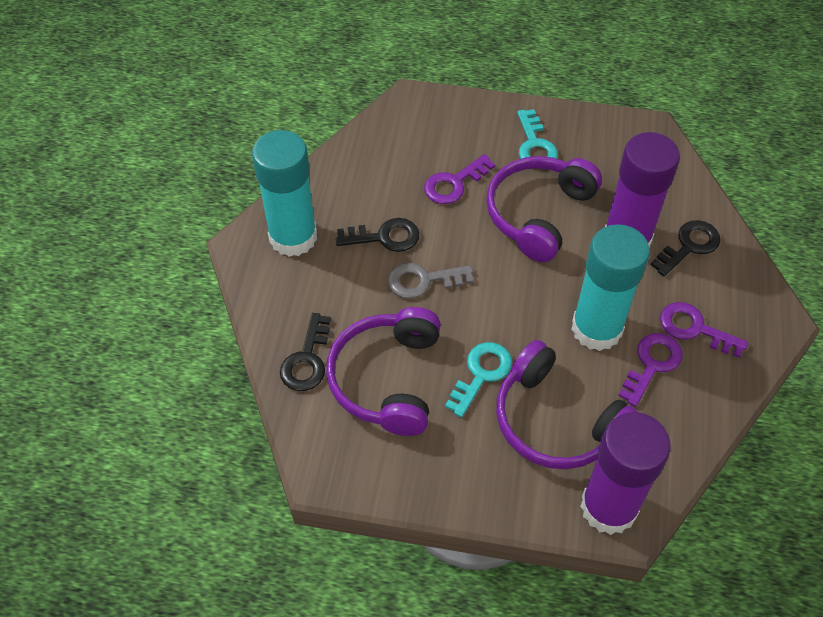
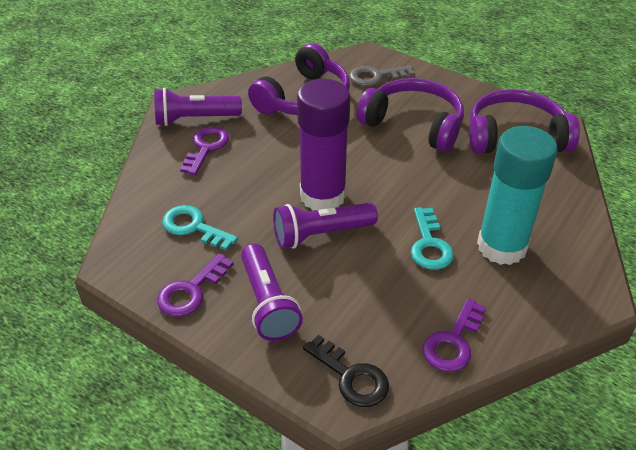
black key: 3 -> 1
purple flashlight: 0 -> 3
purple glue stick: 2 -> 1
turquoise glue stick: 2 -> 1

